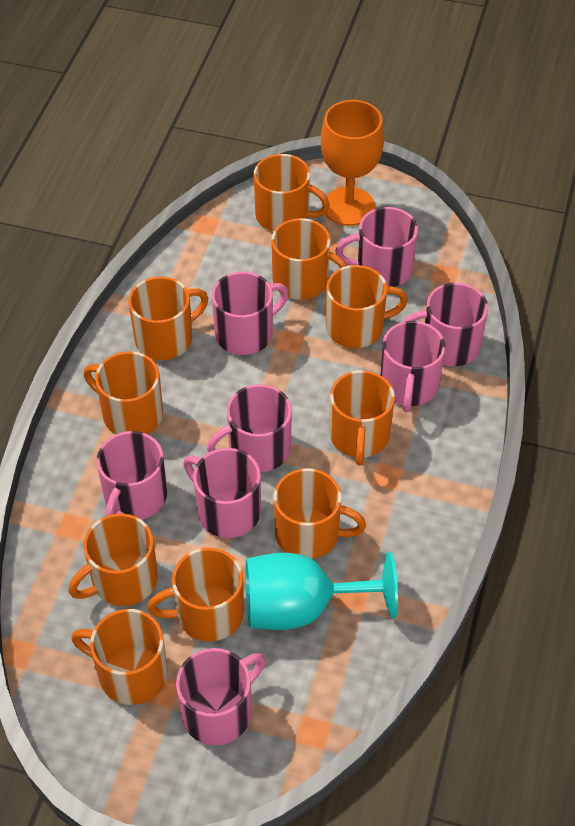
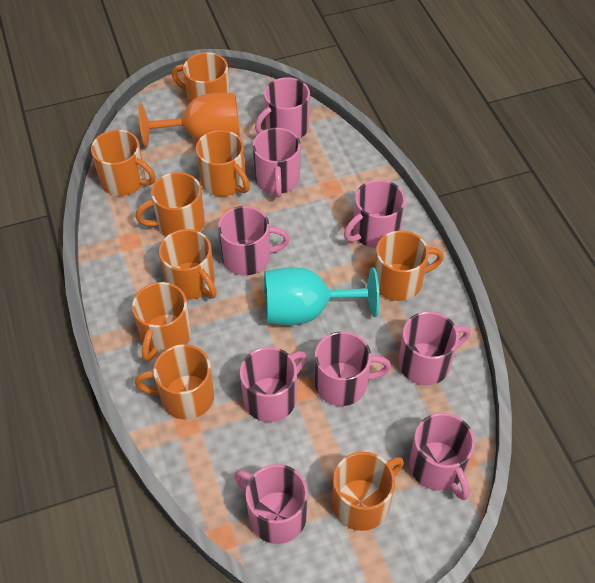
orange mug: 10 -> 9
pink mug: 8 -> 9

